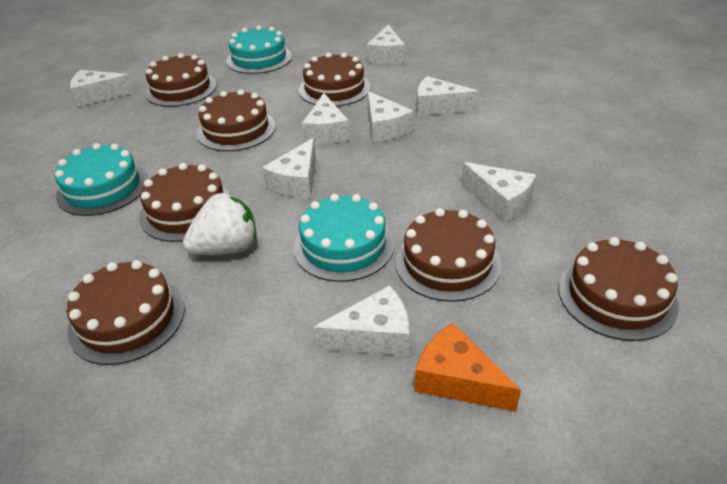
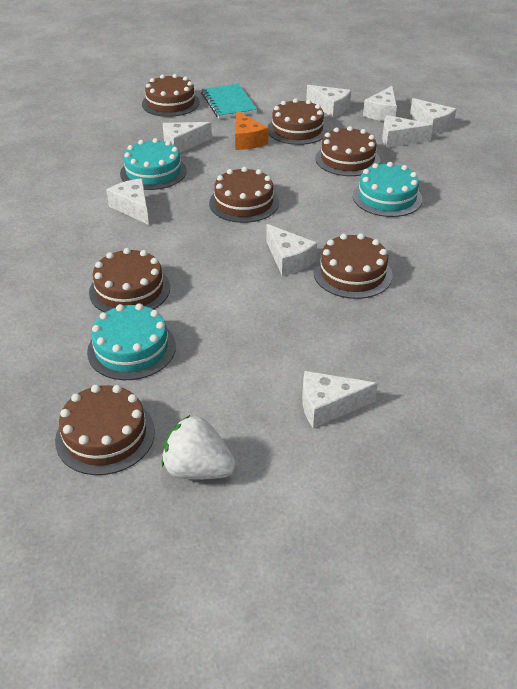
turquoise notebook: 0 -> 1

